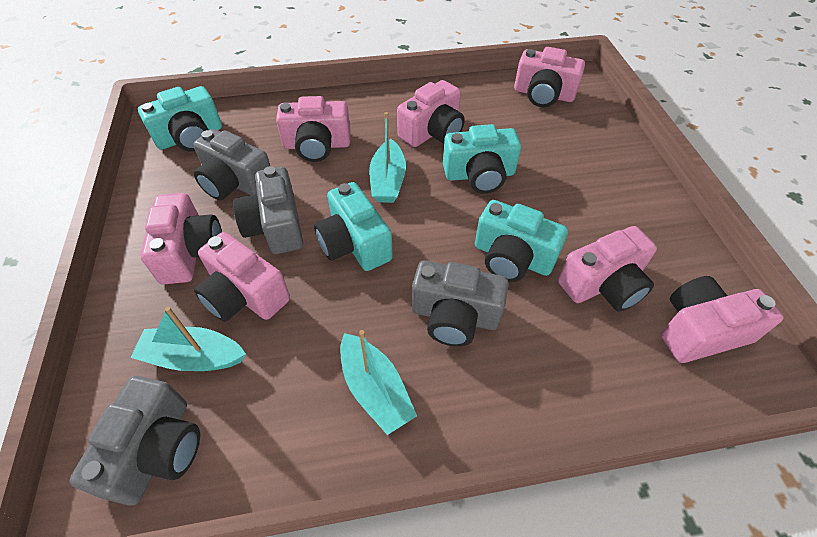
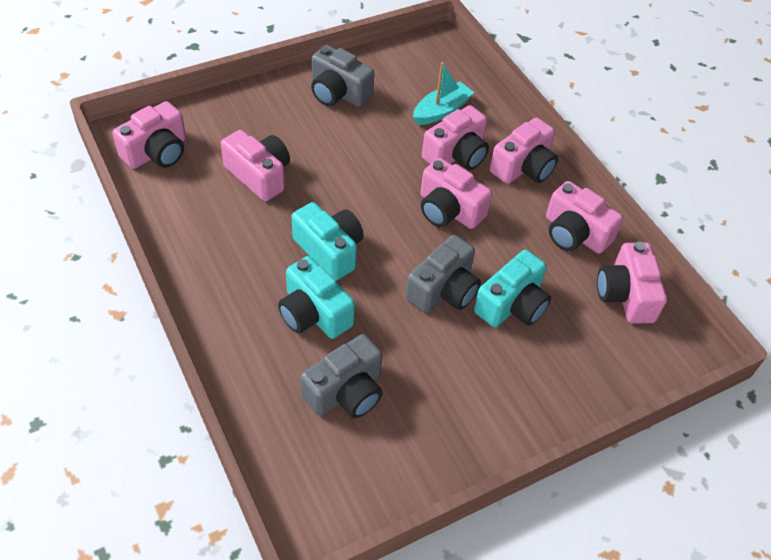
grey camera: 4 -> 3
turquoise boat: 3 -> 1
turquoise camera: 4 -> 3

